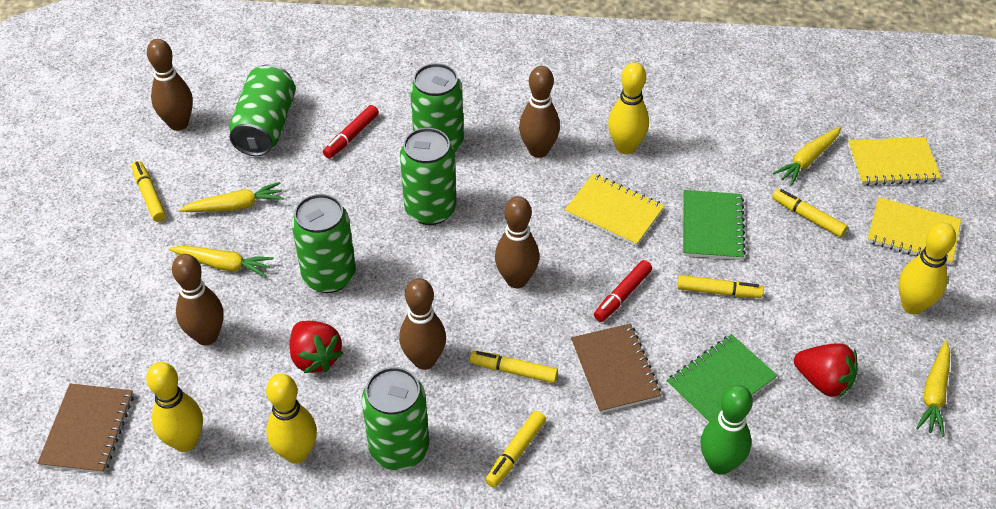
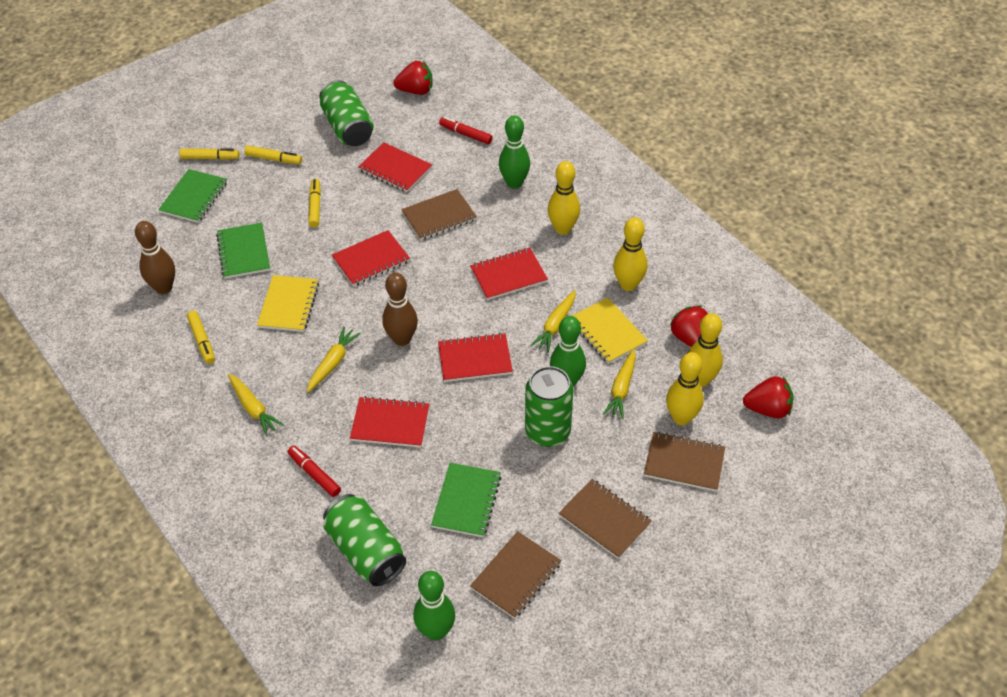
brown bowling pin: 5 -> 2
brown notebook: 2 -> 4
green bowling pin: 1 -> 3
green can: 5 -> 3
green notebook: 2 -> 3
red notebook: 0 -> 5
red strawberry: 2 -> 3
yellow marker: 5 -> 4
yellow notebook: 3 -> 2

